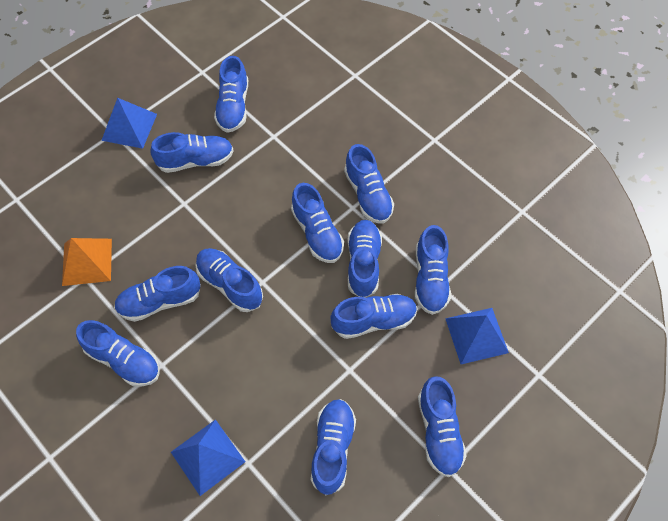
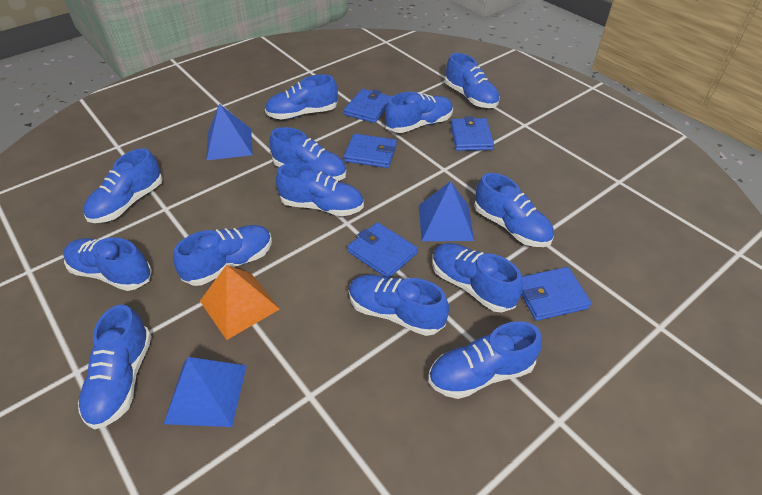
blue shoe: 12 -> 13
blue wallet: 0 -> 5

